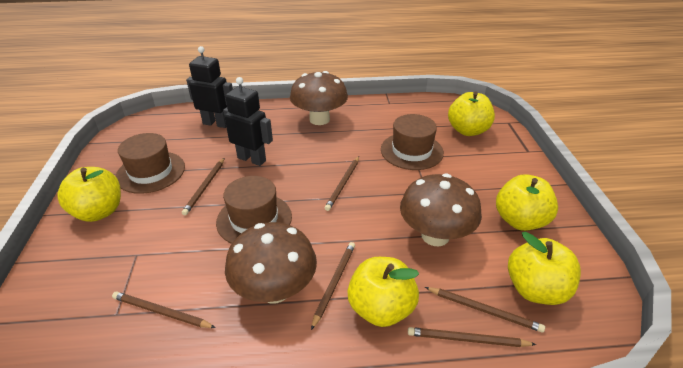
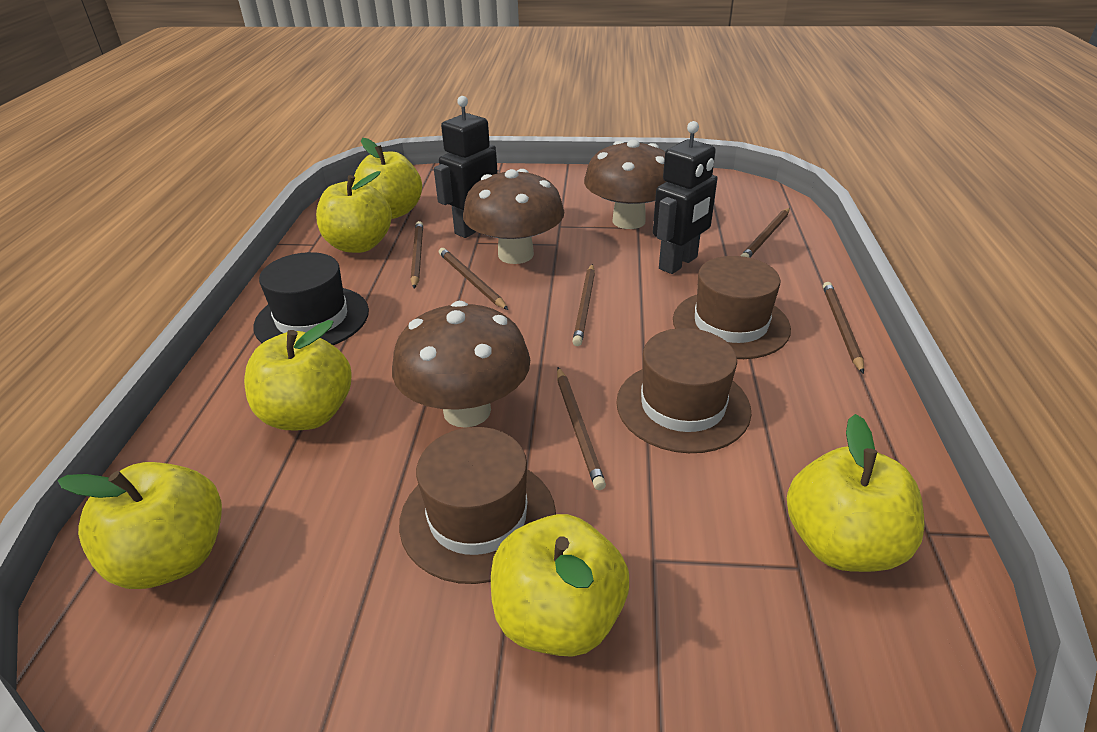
black hat: 0 -> 1
yellow apple: 5 -> 6

